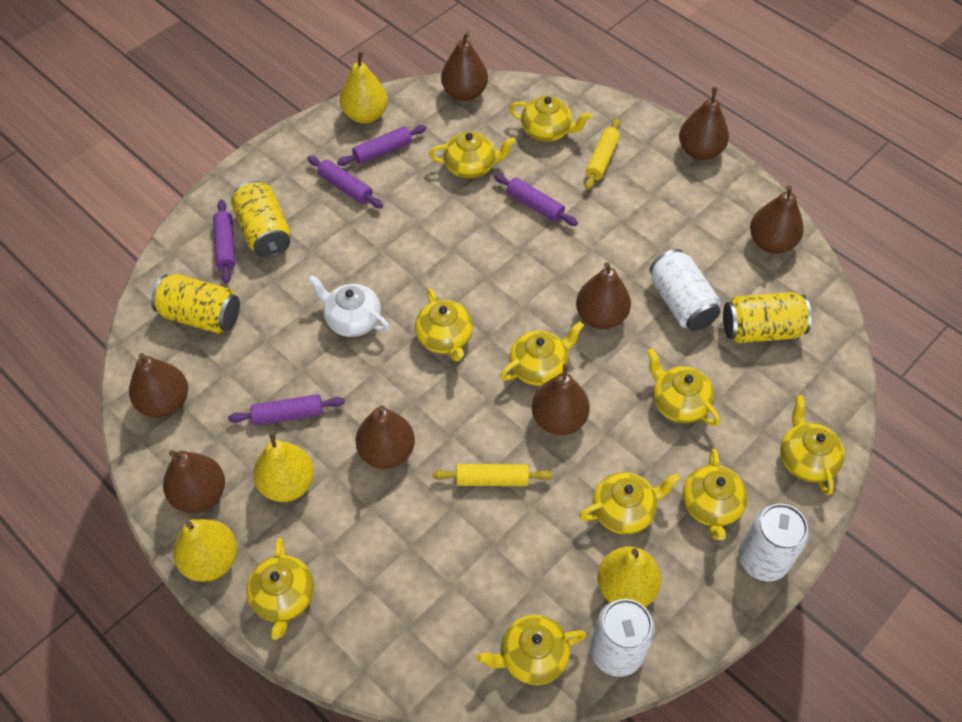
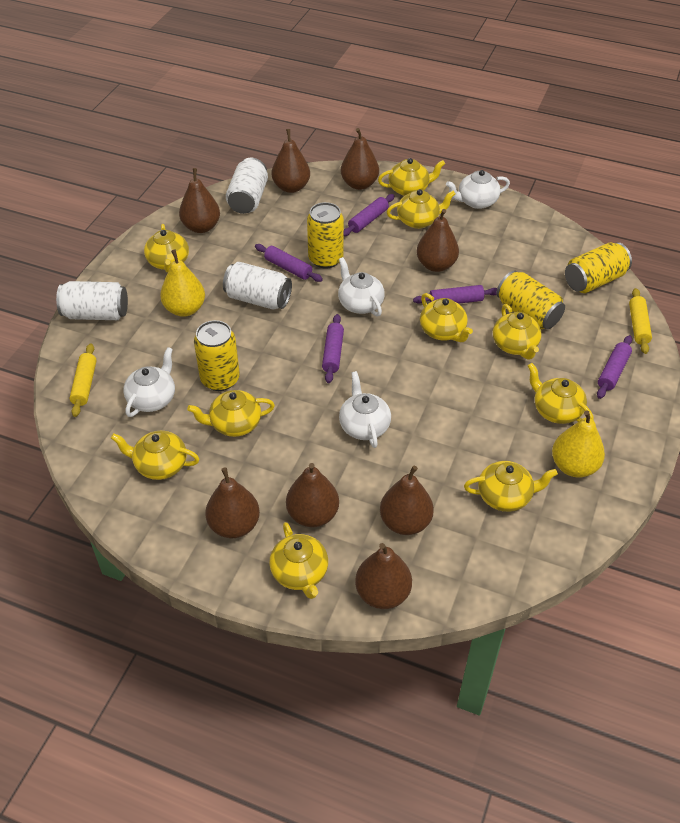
white teapot: 1 -> 4
yellow can: 3 -> 4
yellow pear: 4 -> 2

